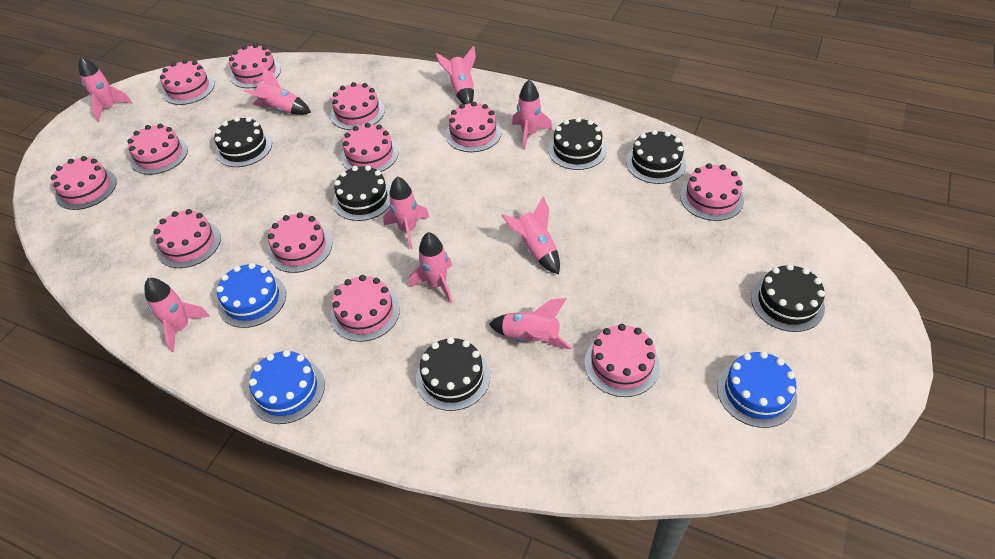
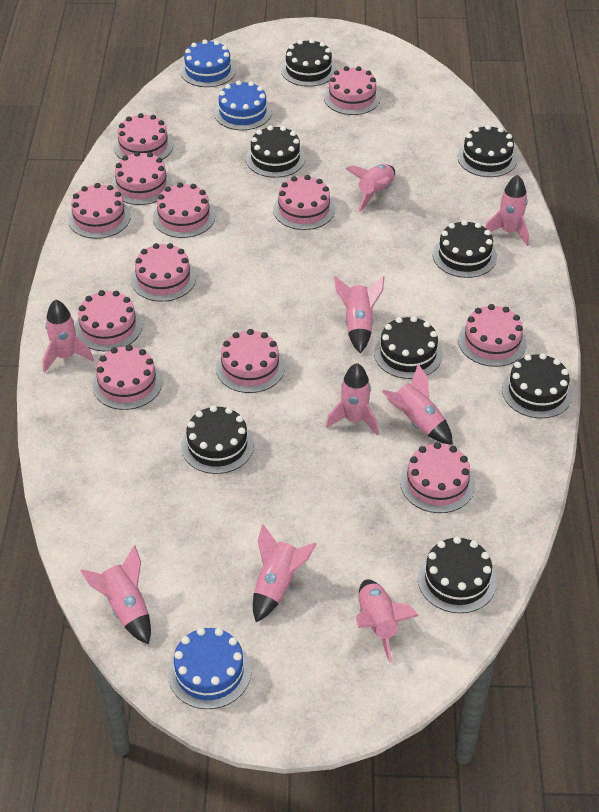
black cake: 6 -> 8

